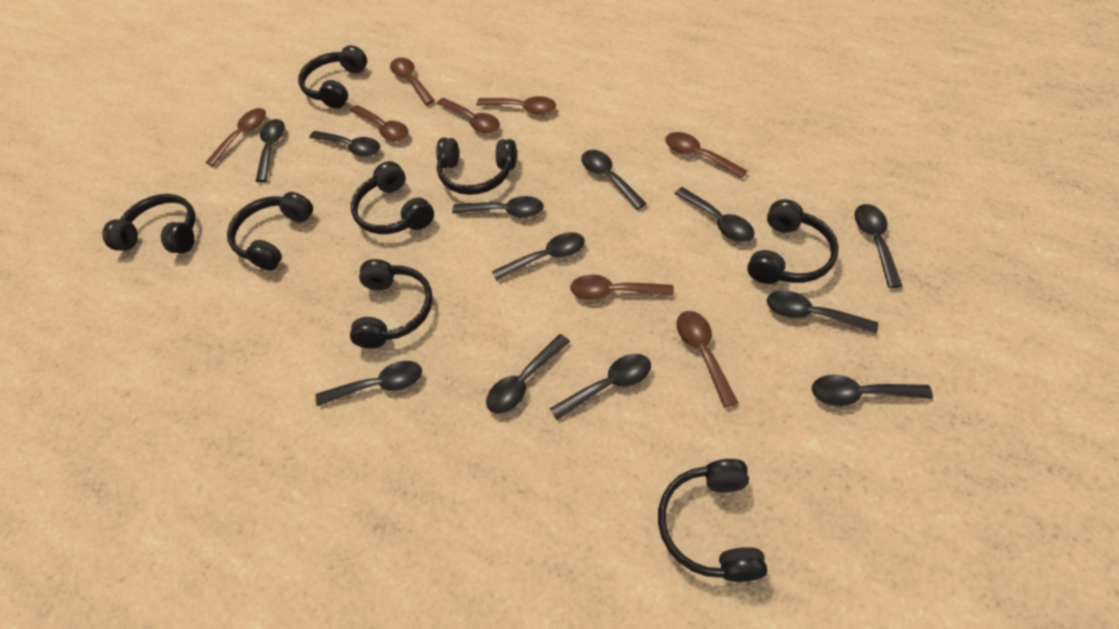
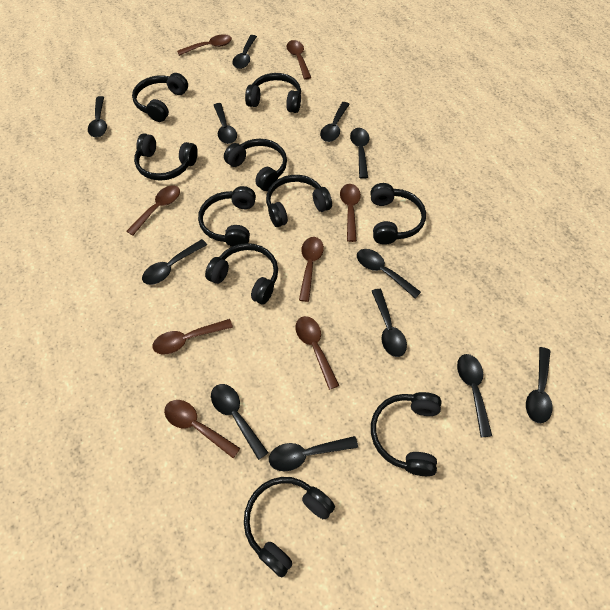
black headphones: 8 -> 10

